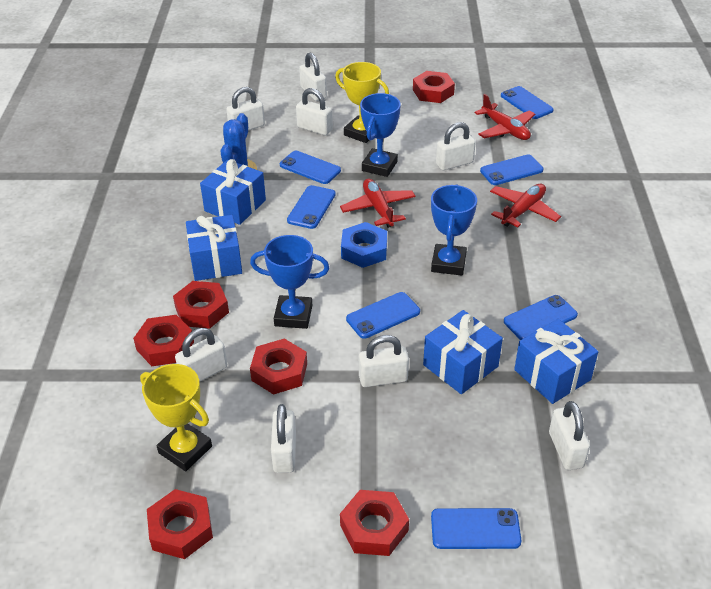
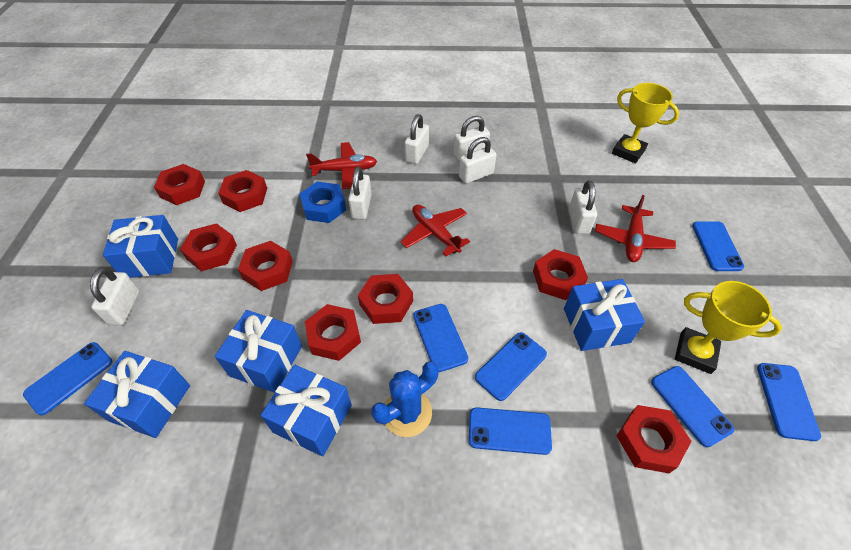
blue gift: 4 -> 5
blue trophy: 3 -> 0
red nut: 6 -> 8
white padlock: 8 -> 6

